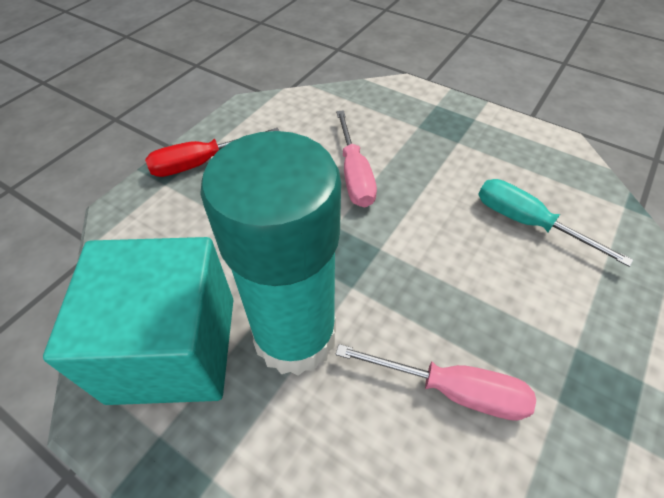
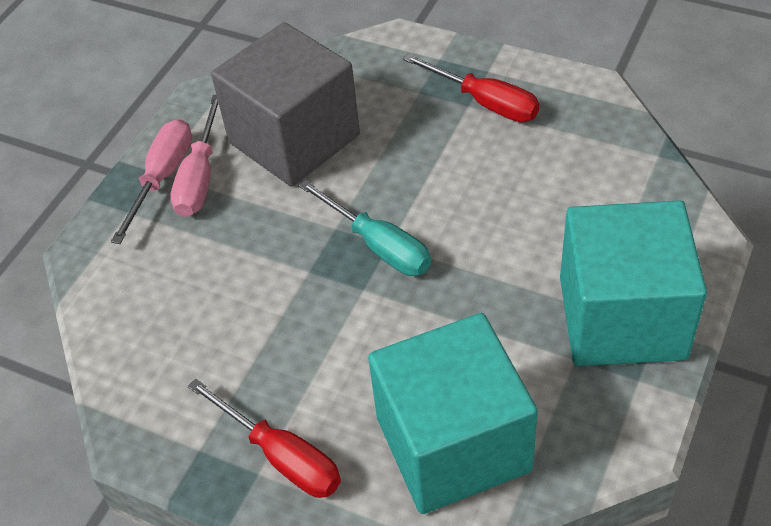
grey cube: 0 -> 1
red screwdriver: 1 -> 2
turquoise cube: 1 -> 2
turquoise glue stick: 1 -> 0

